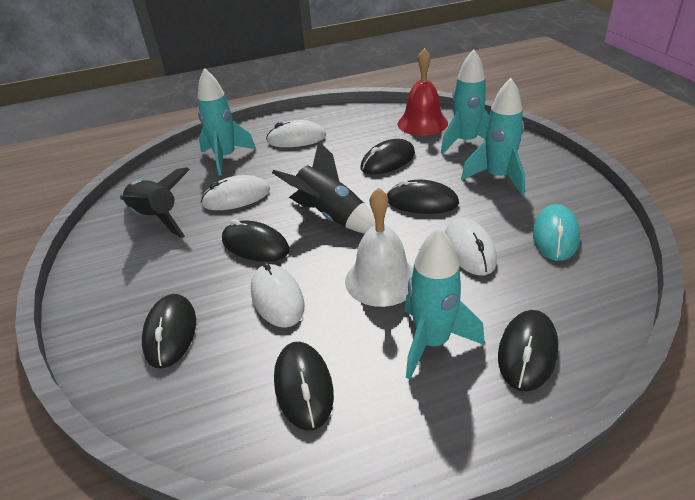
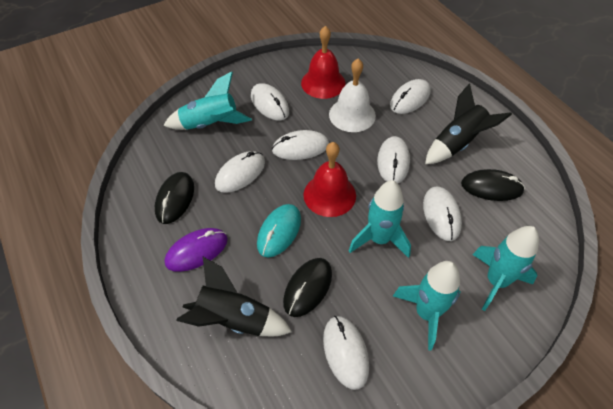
black mouse: 6 -> 3
purple mouse: 0 -> 1
red bell: 1 -> 2
white mouse: 4 -> 7

